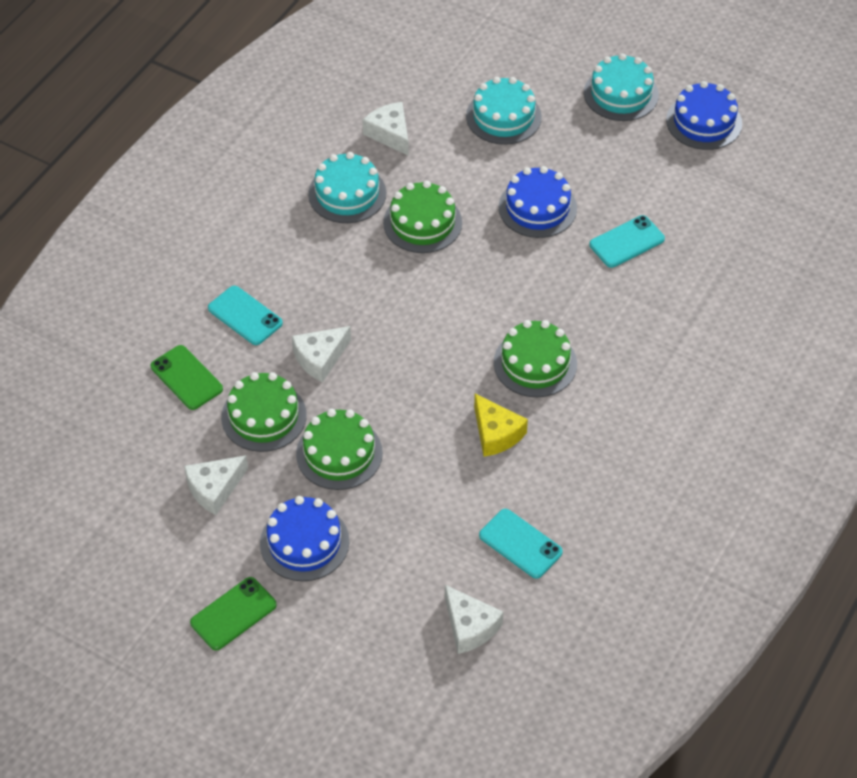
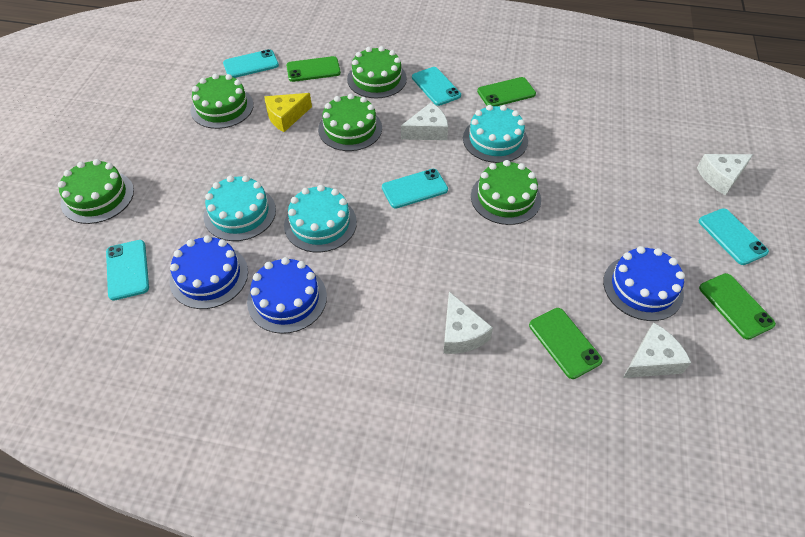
green cake: 4 -> 5
green phone: 2 -> 4
turquoise phone: 3 -> 5

